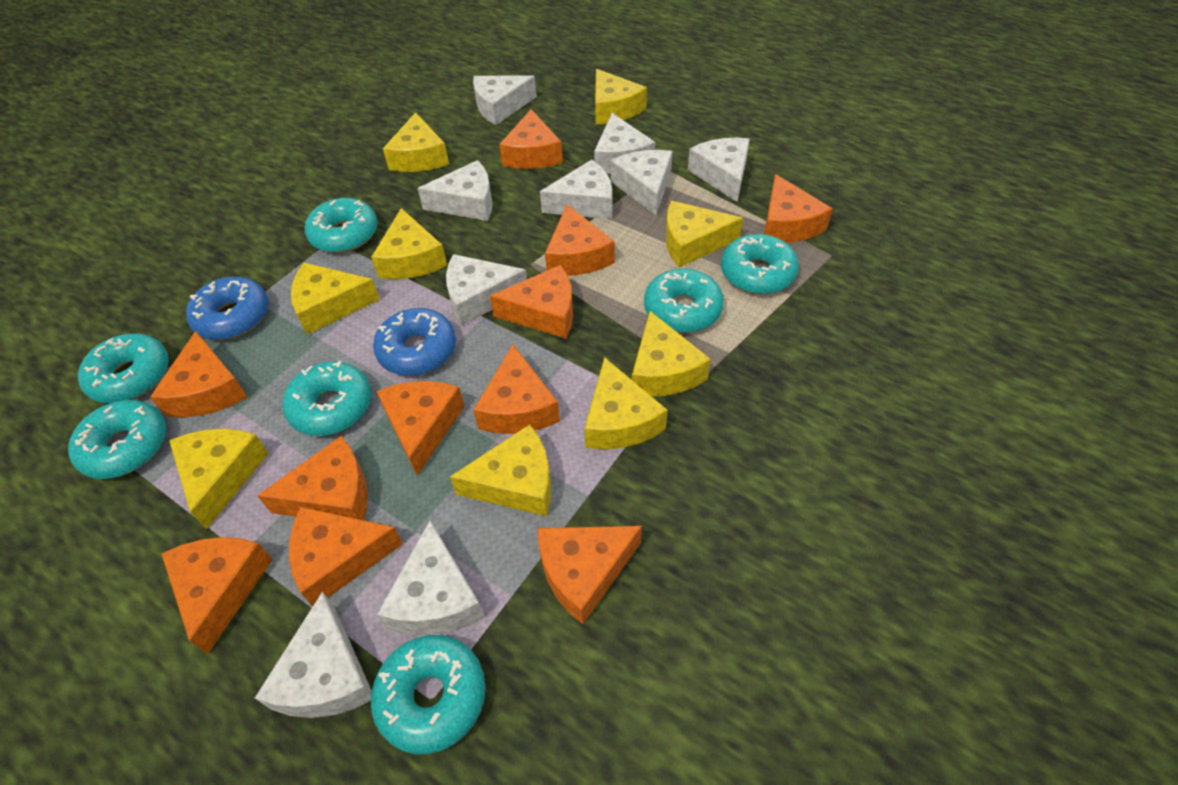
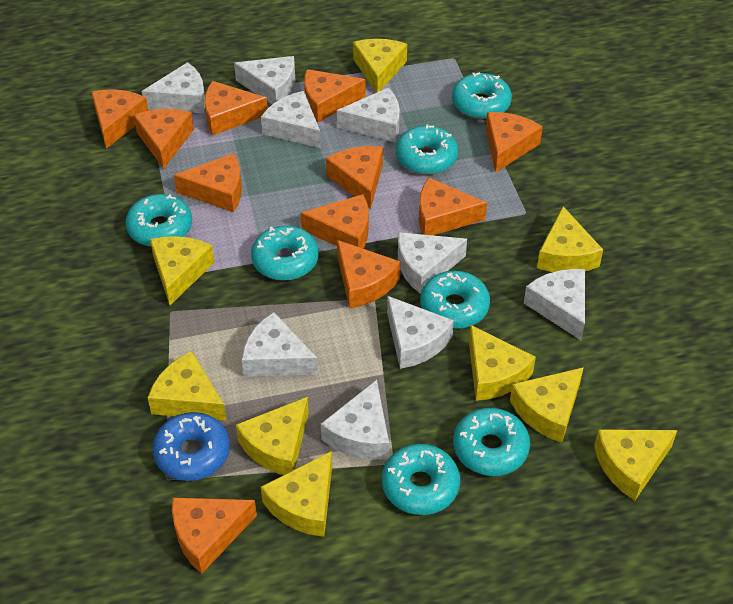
blue donut: 2 -> 1

